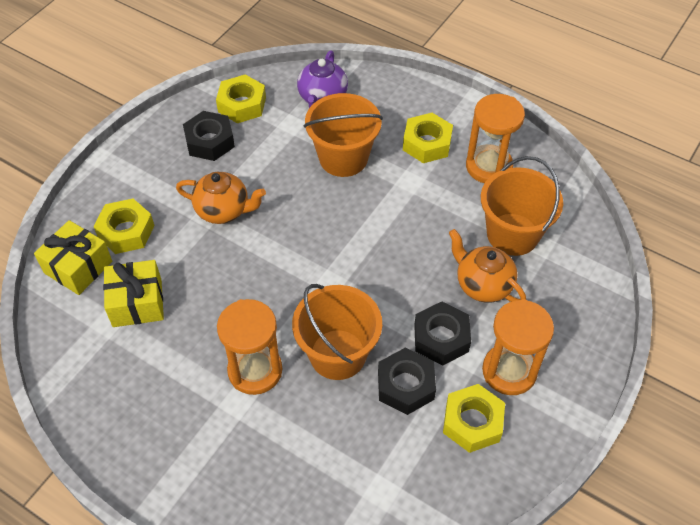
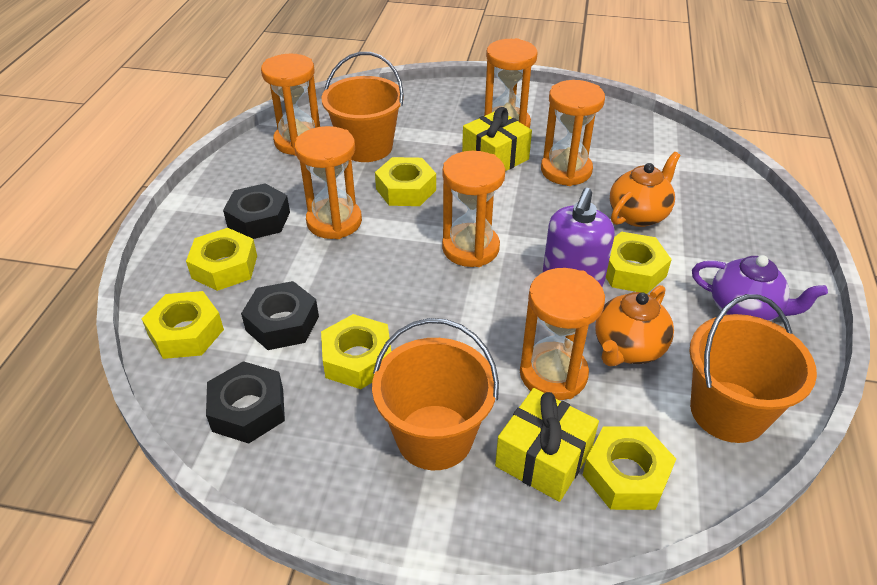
orange hourglass: 3 -> 6
purple soap dispenser: 0 -> 1
yellow nut: 4 -> 6

